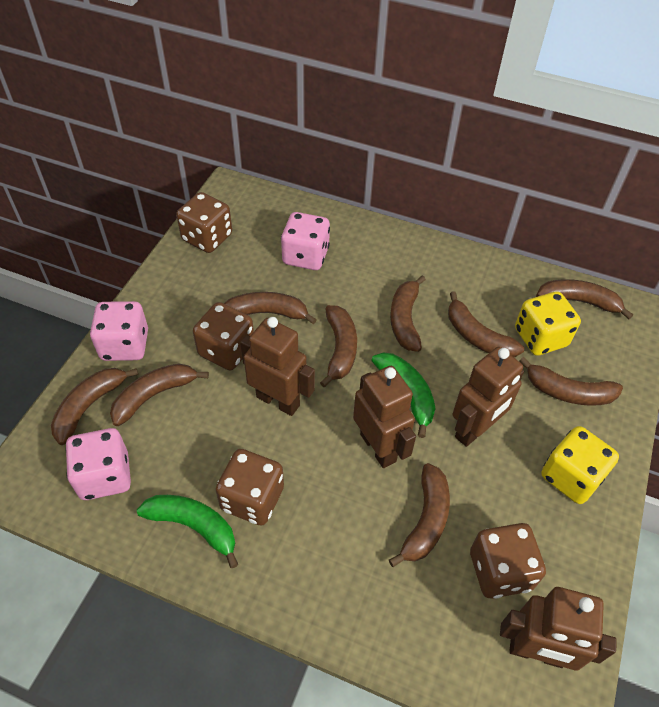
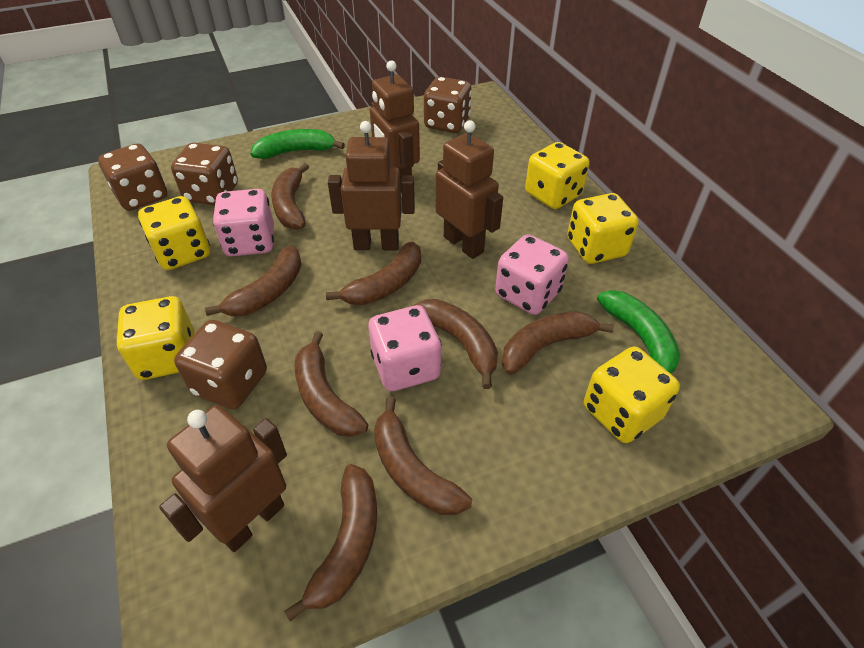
brown banana: 9 -> 8
yellow dice: 2 -> 5

